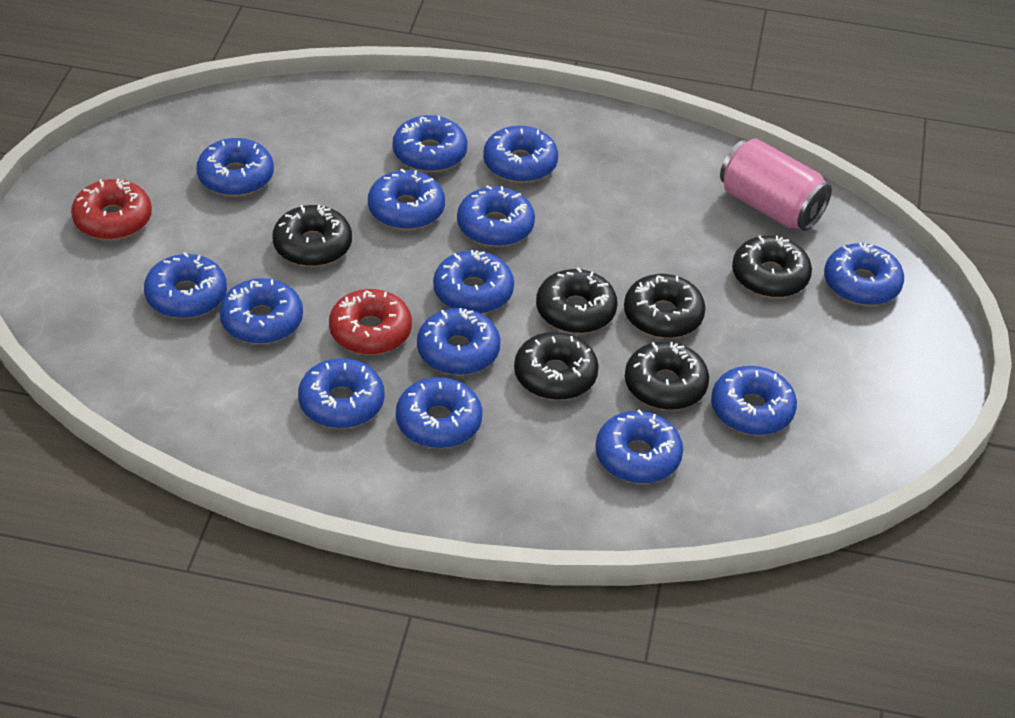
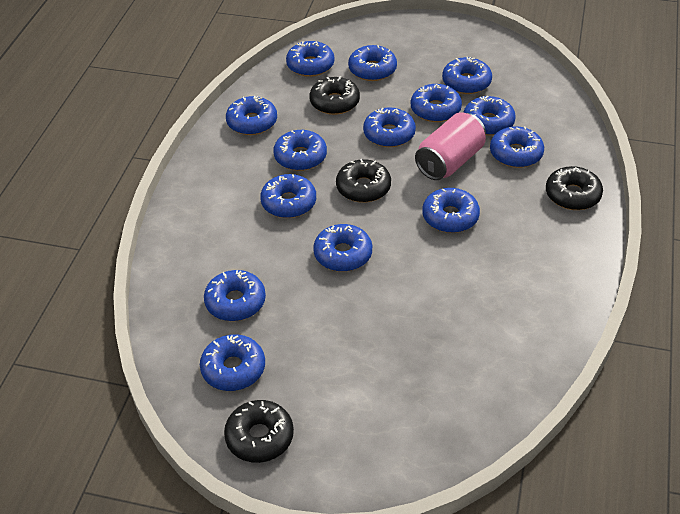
black donut: 6 -> 4
red donut: 2 -> 0

